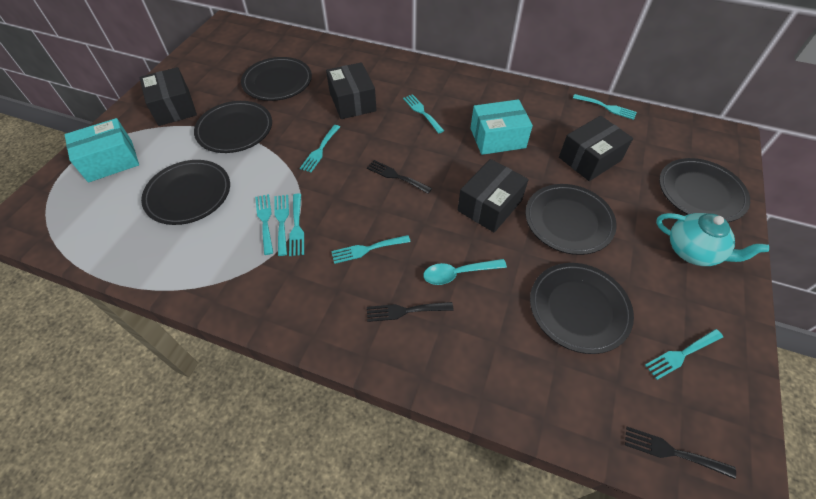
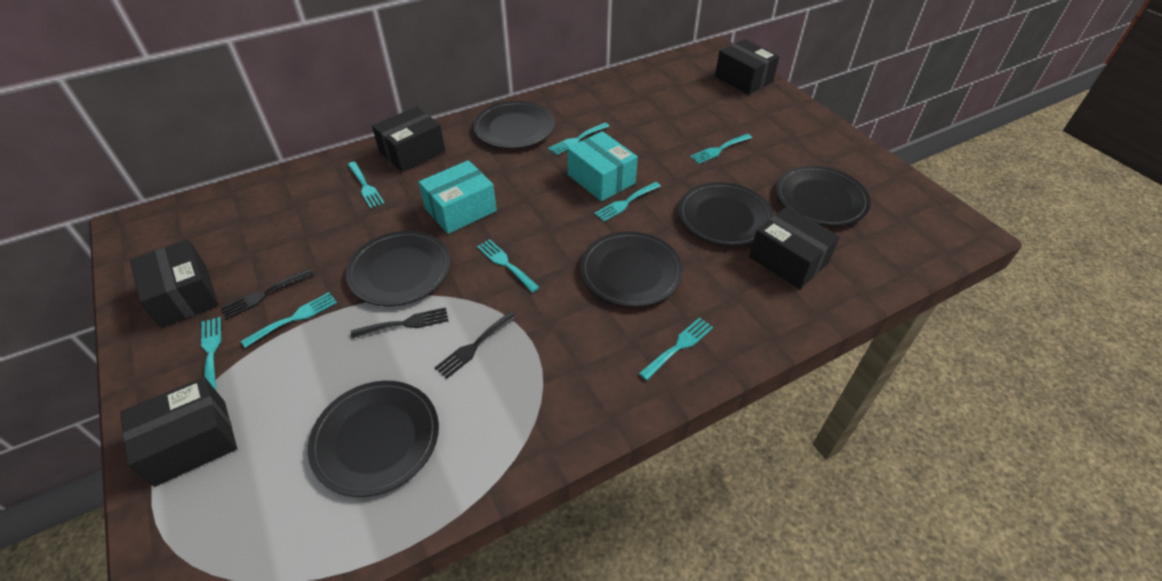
black box: 4 -> 5
turquoise spoon: 1 -> 0
turquoise teapot: 1 -> 0

